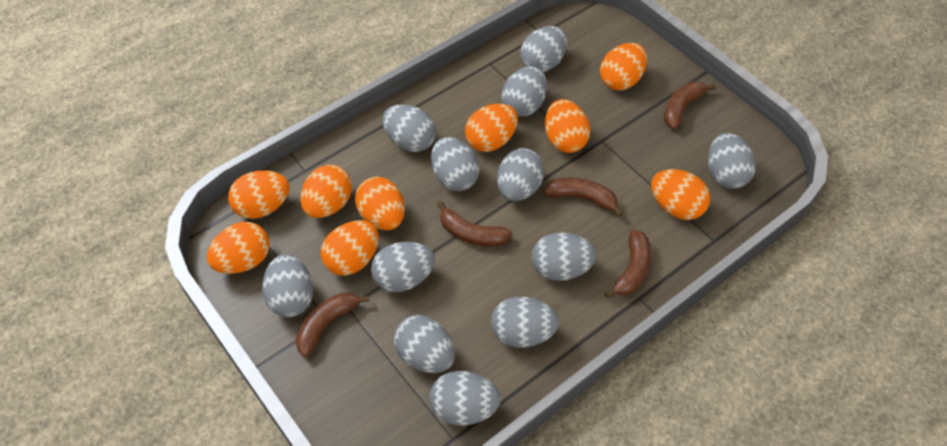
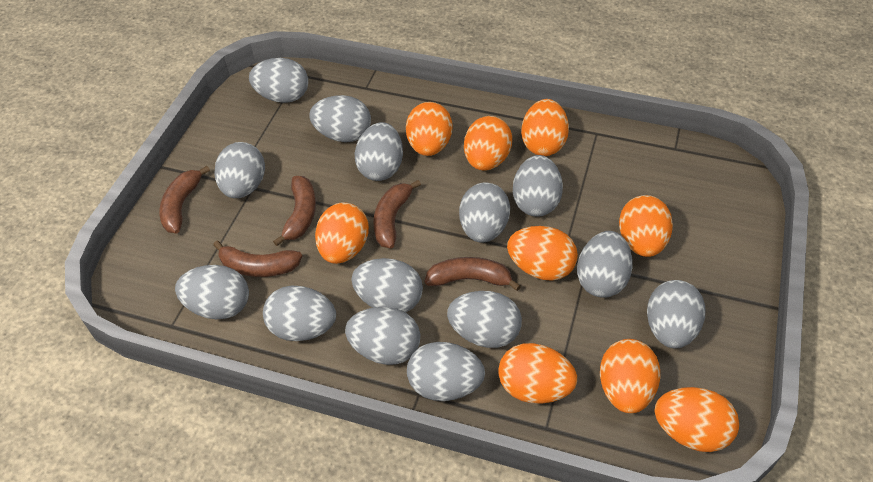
grey egg: 12 -> 14

